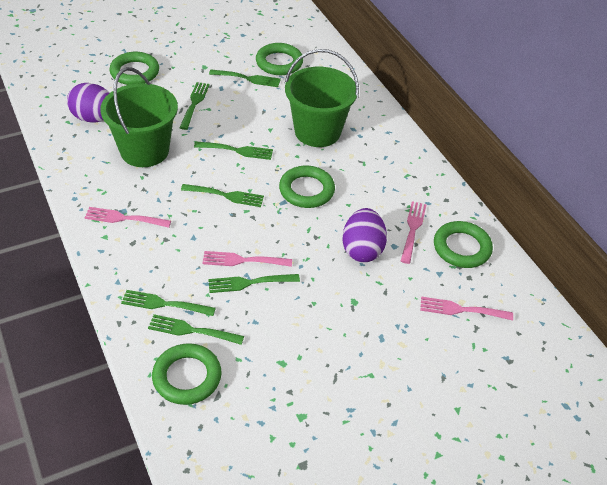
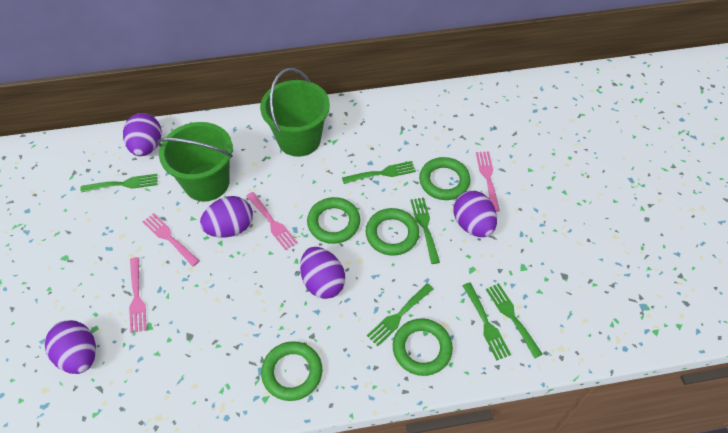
green fork: 7 -> 6
purple egg: 2 -> 5

